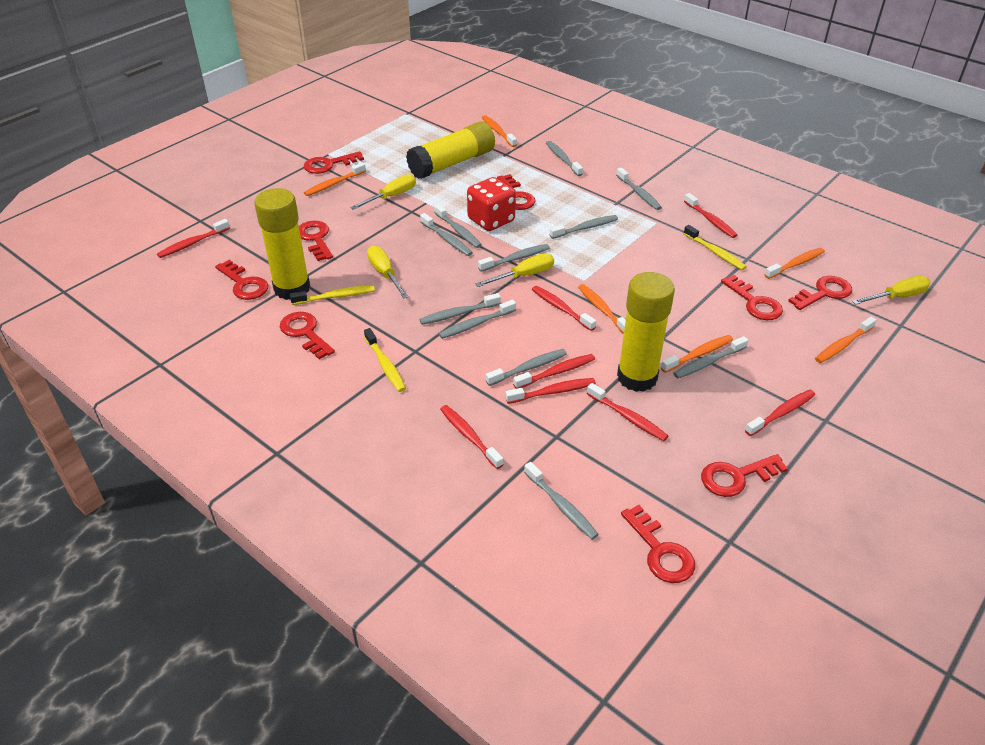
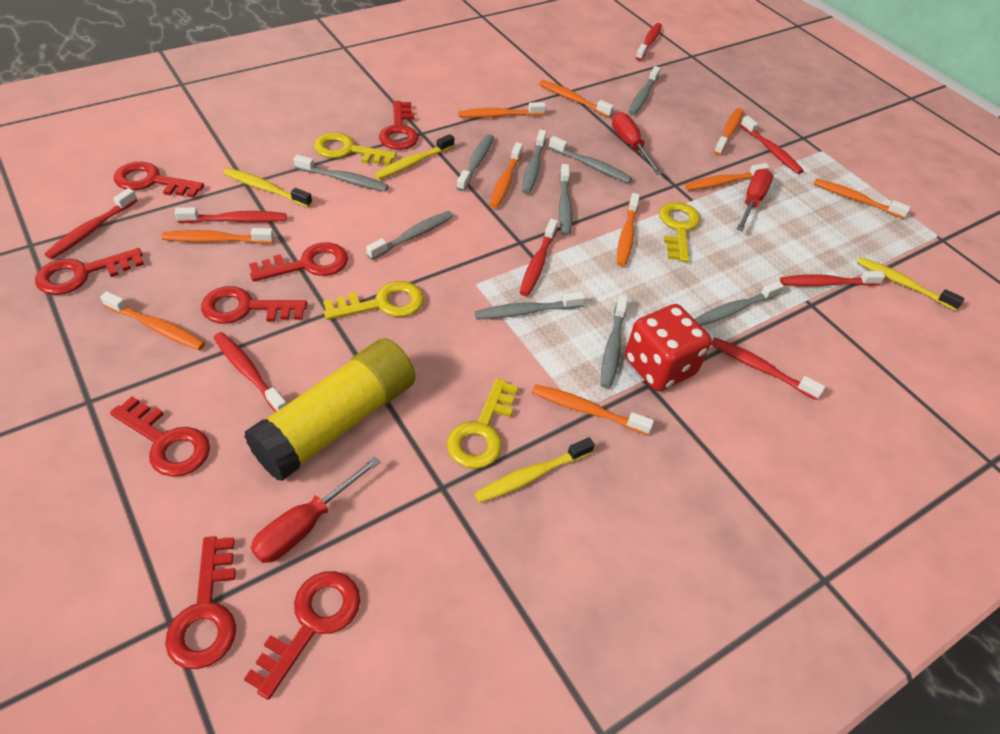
grey toothbrush: 11 -> 10
orange toothbrush: 6 -> 10
red key: 9 -> 8
red screwdriver: 0 -> 3
yellow glue stick: 3 -> 1
yellow key: 0 -> 4
yellow screwdriver: 4 -> 0
yellow toothbrush: 3 -> 4

